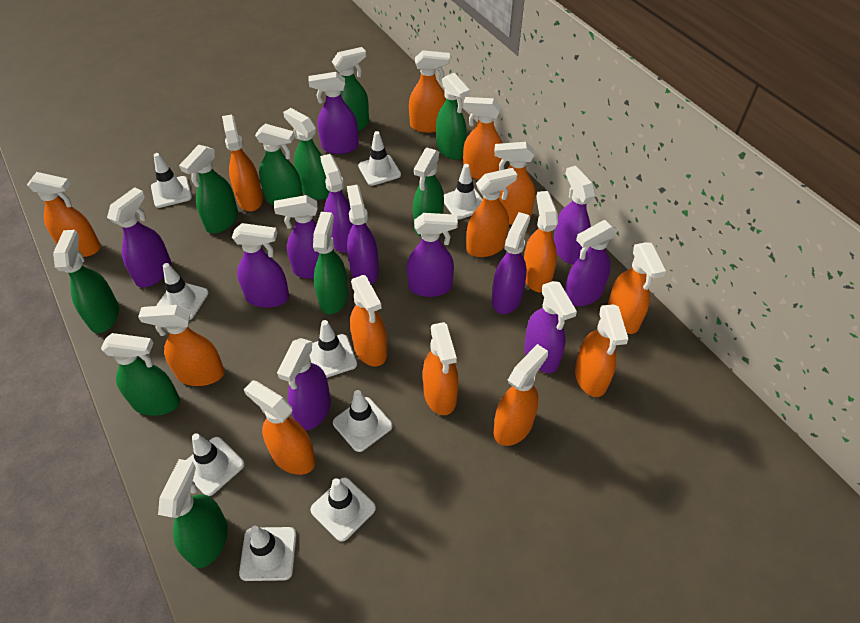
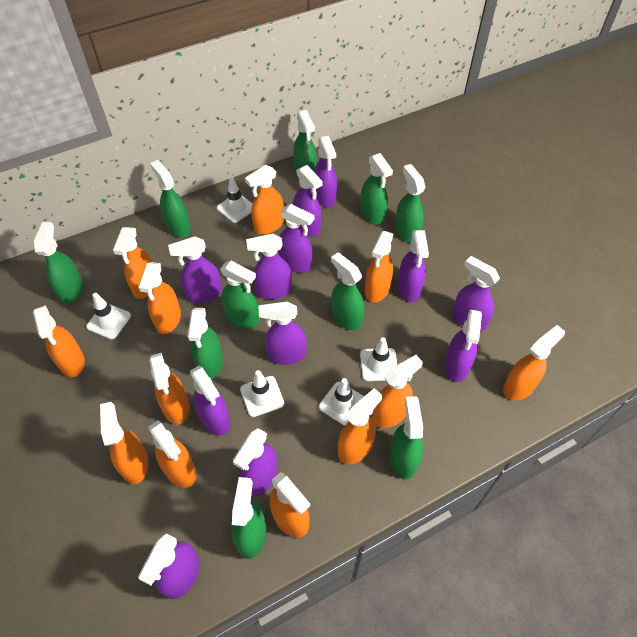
orange spray bottle: 14 -> 12
white traffic cone: 9 -> 5

